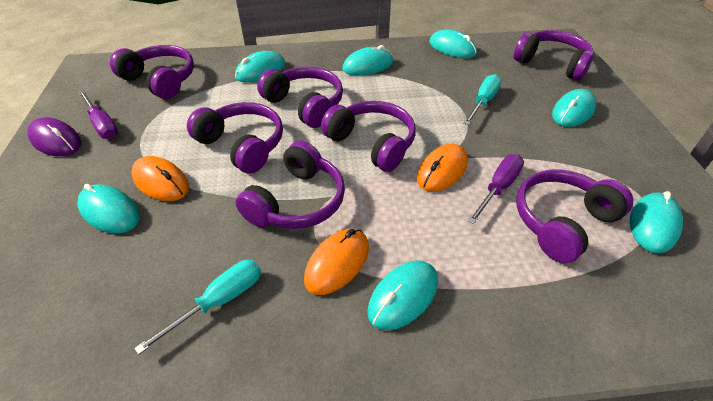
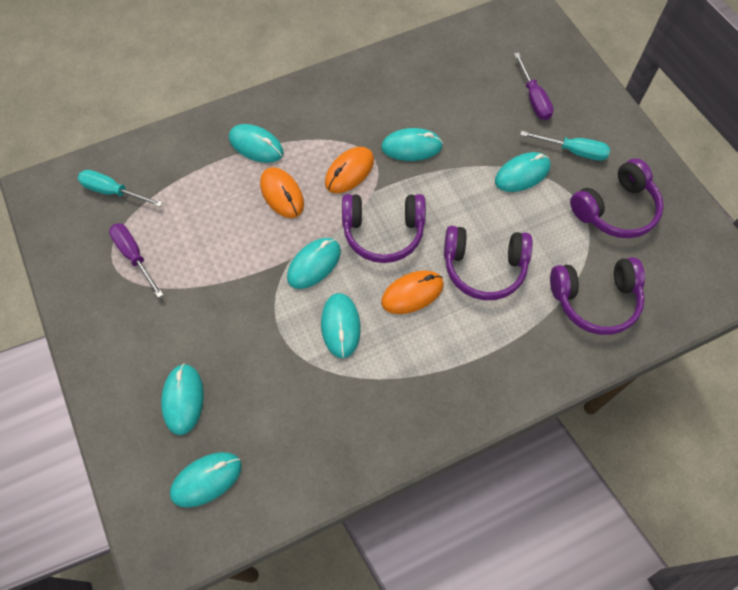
purple headphones: 7 -> 4
purple mouse: 1 -> 0

